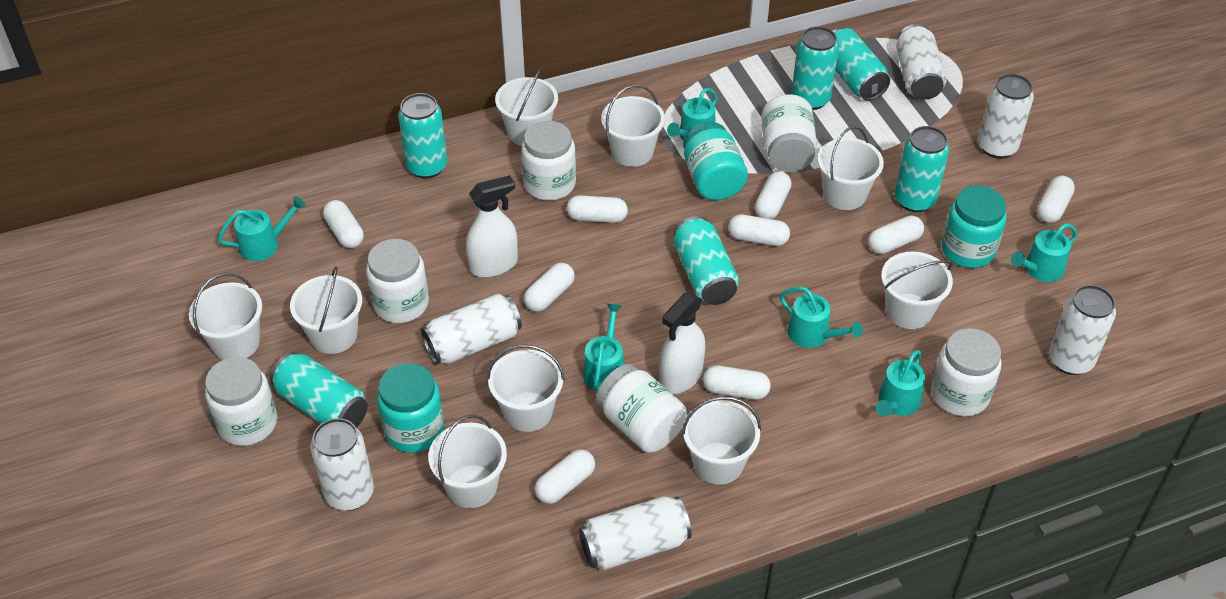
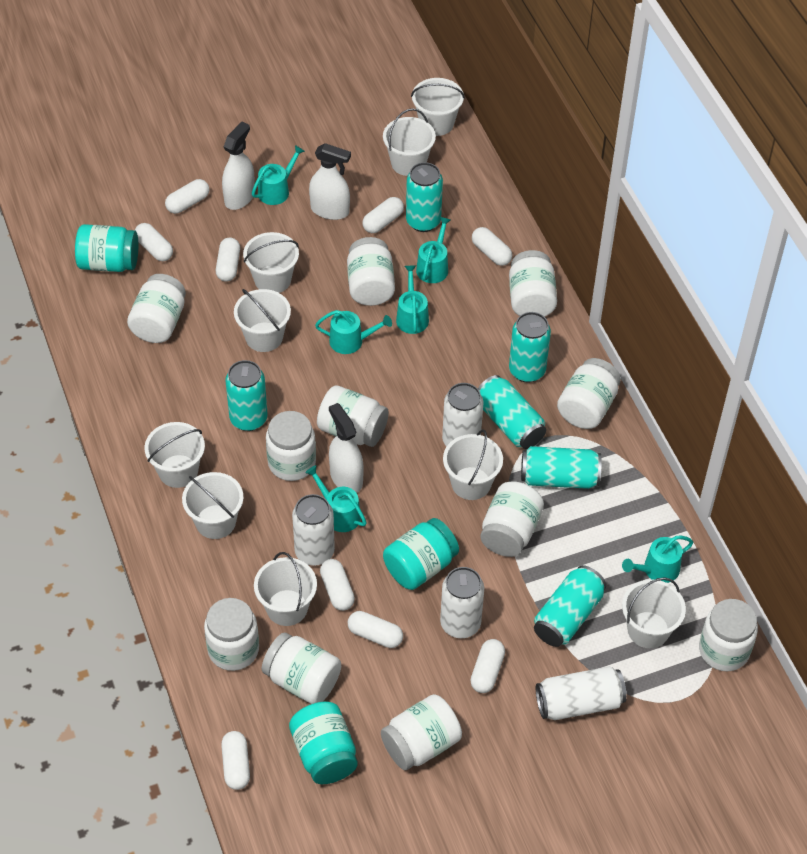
white can: 6 -> 4
white jar: 6 -> 11
white spray bottle: 2 -> 3

